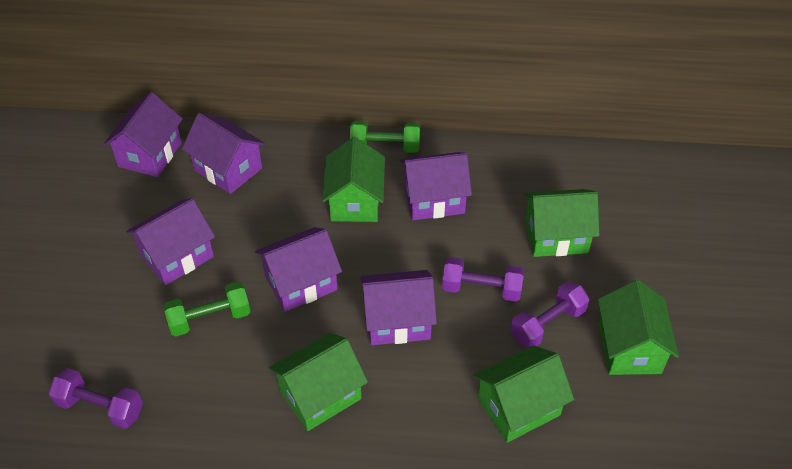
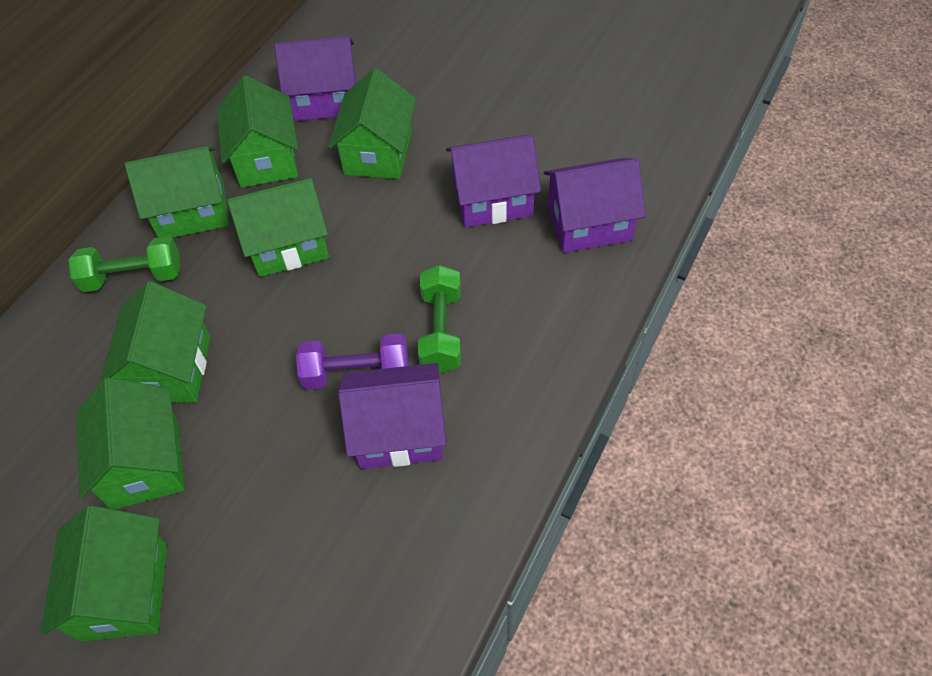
green house: 5 -> 7
purple dumbbell: 3 -> 1
purple house: 6 -> 4

